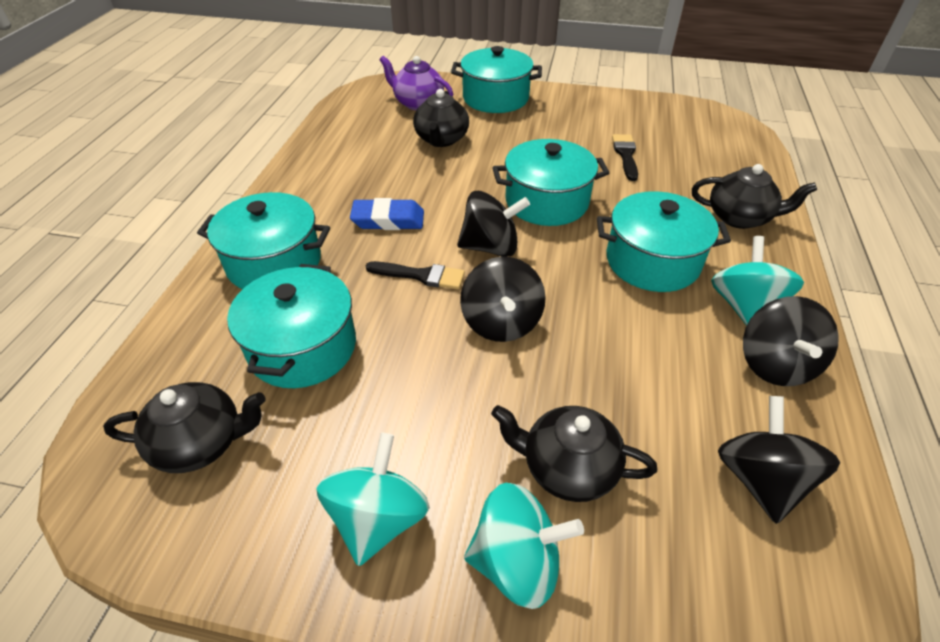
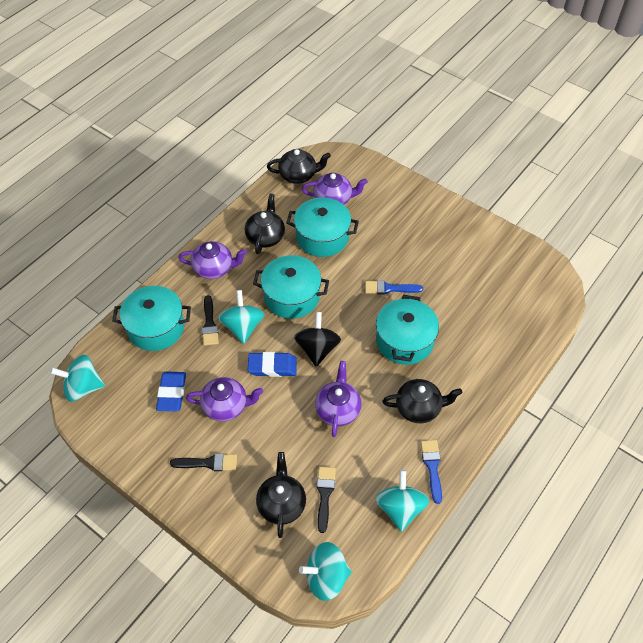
black brush: 2 -> 3
black spinning top: 4 -> 1
blue brush: 0 -> 2
blue eraser: 1 -> 2
purple teapot: 1 -> 4
turquoise pot: 5 -> 4
turquoise spinning top: 3 -> 4

